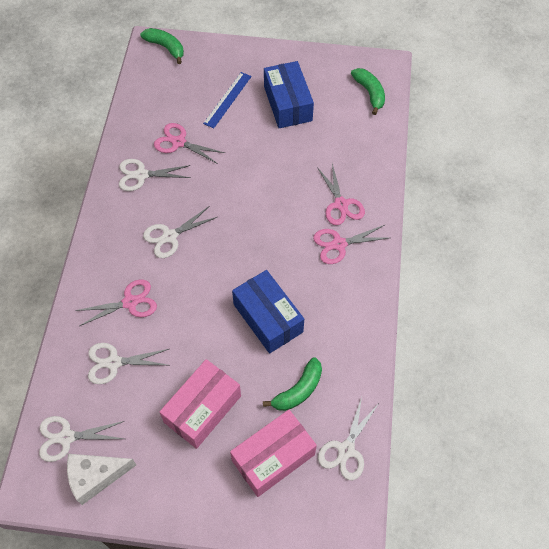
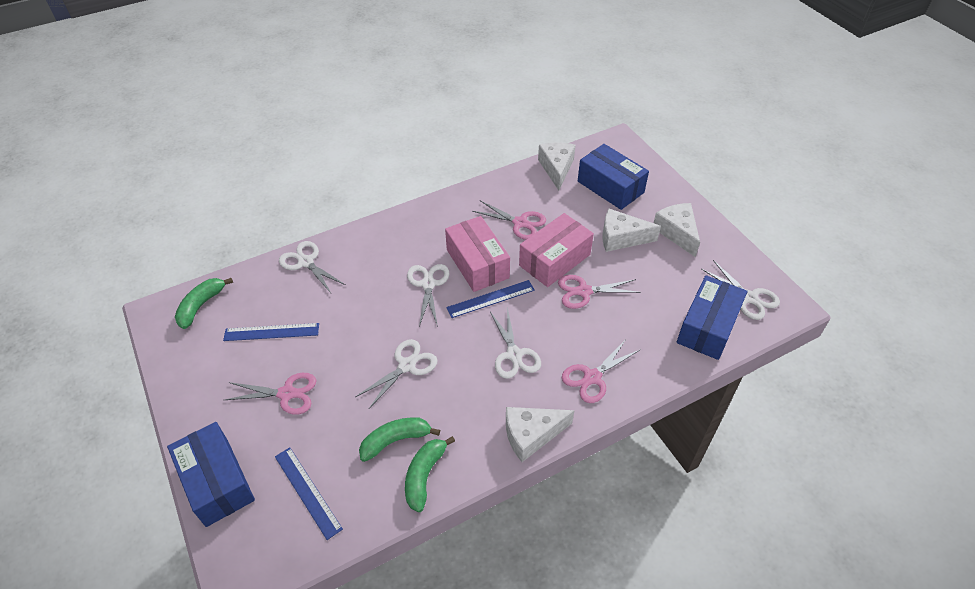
blue box: 2 -> 3
blue ruler: 1 -> 3
white cheese: 1 -> 4

